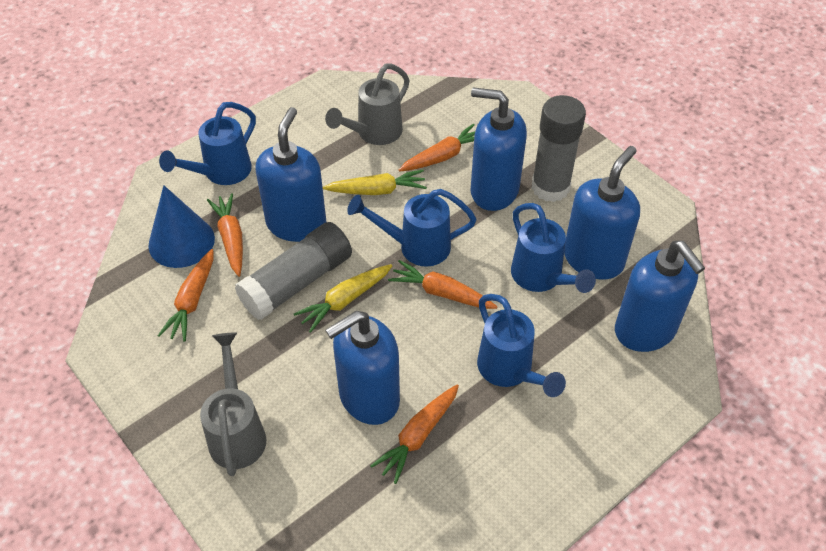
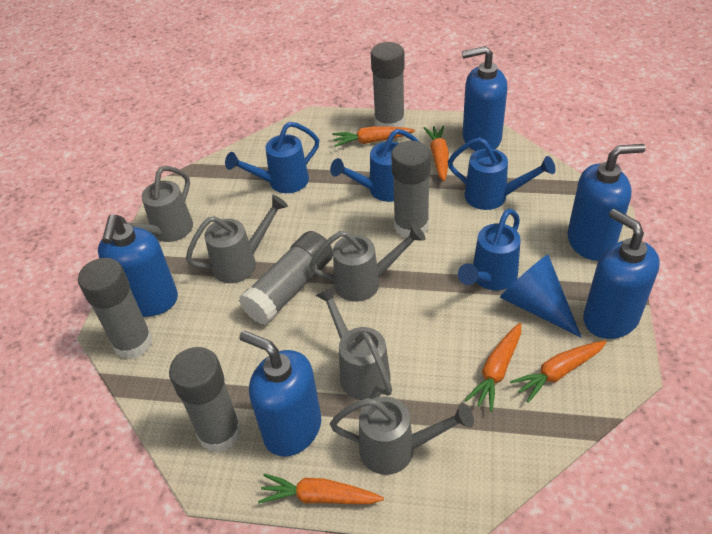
grey glue stick: 2 -> 5
grey watering can: 2 -> 5
yellow carrot: 2 -> 0

